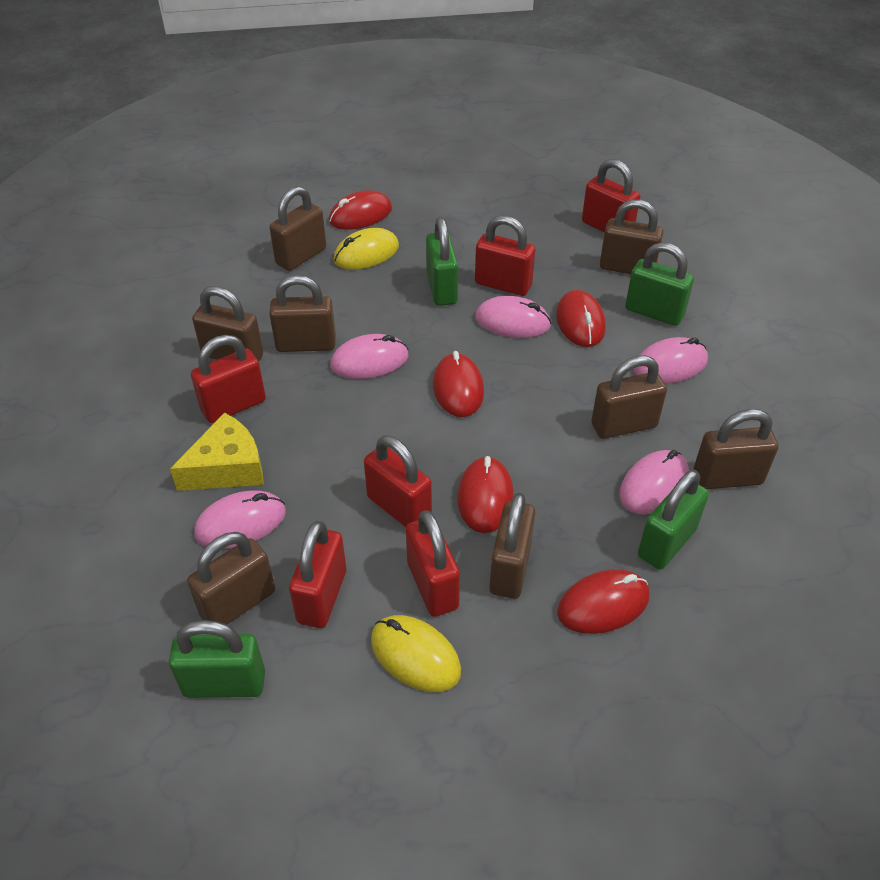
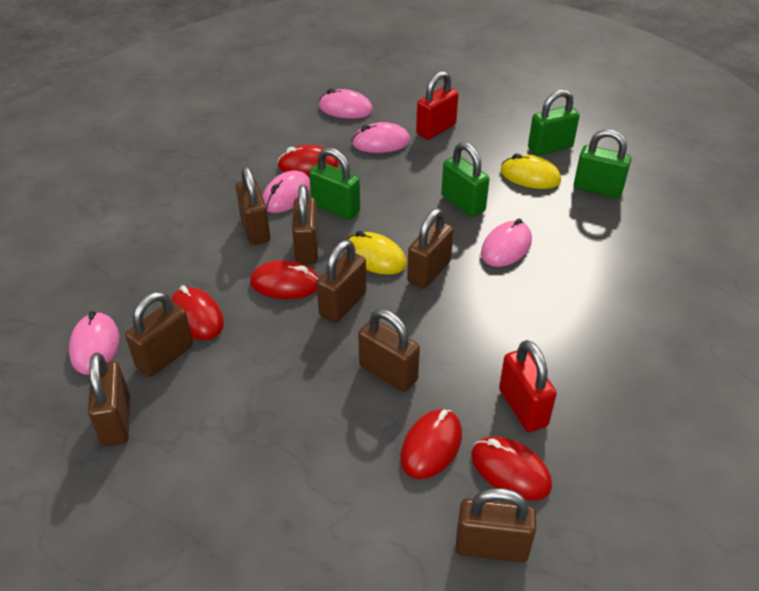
red padlock: 6 -> 2
yellow cheese: 1 -> 0

